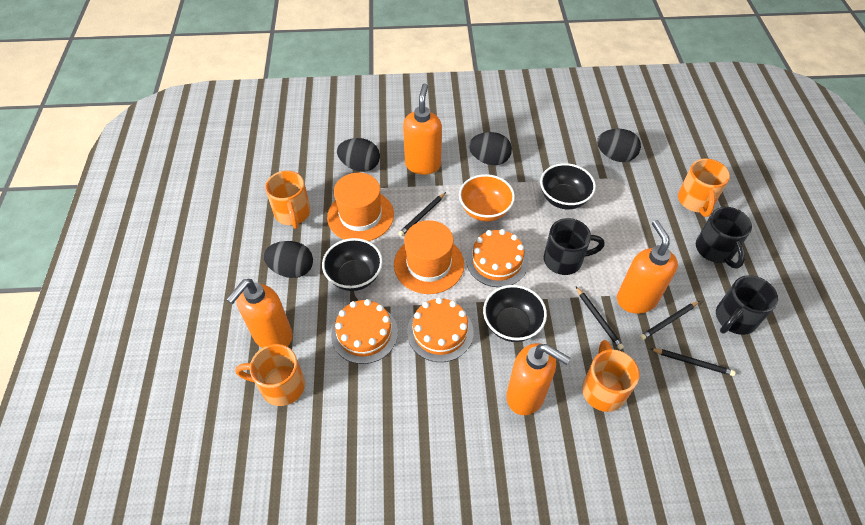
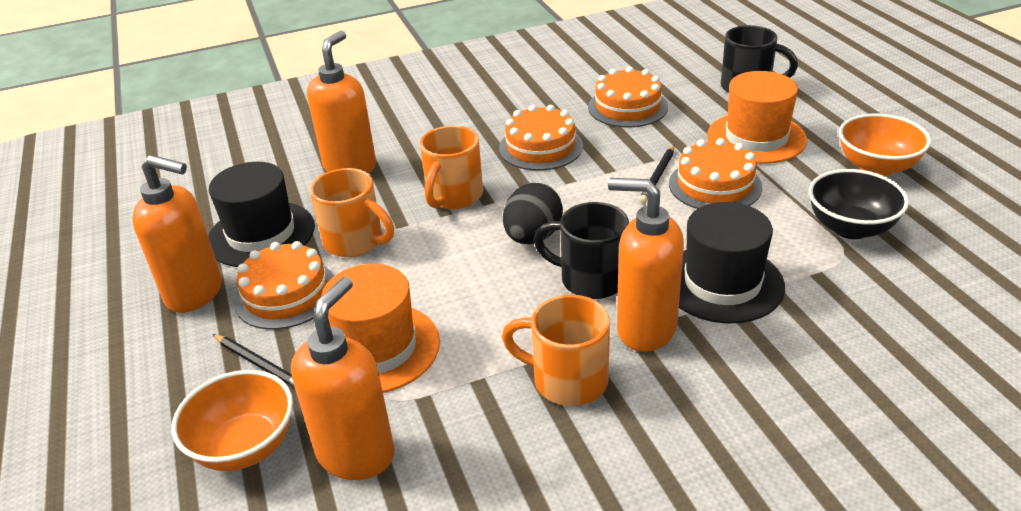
black bowl: 3 -> 1
black egg: 4 -> 1
black hat: 0 -> 2
black mug: 3 -> 2
black pencil: 4 -> 2
orange bowl: 1 -> 2
orange cake: 3 -> 4
orange mug: 4 -> 3

